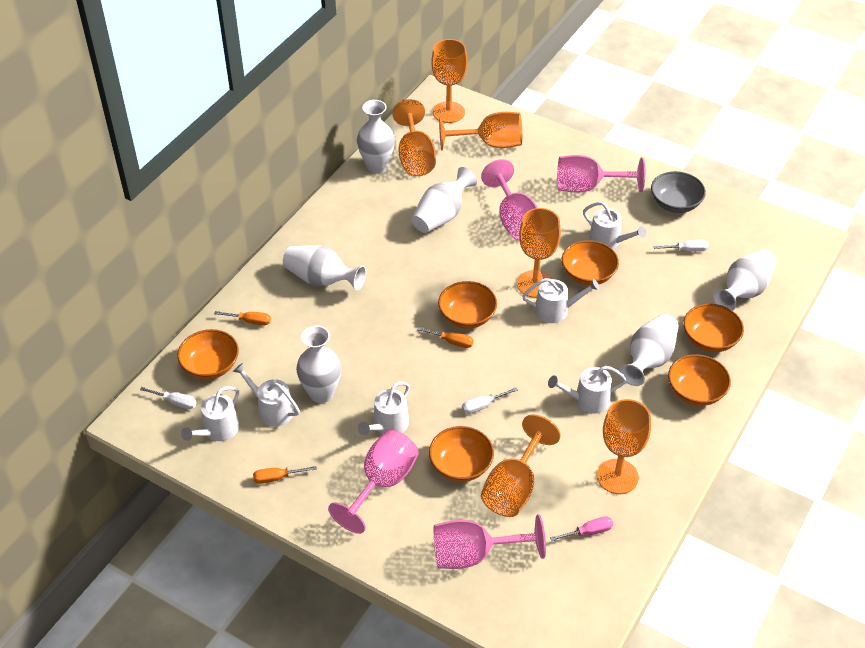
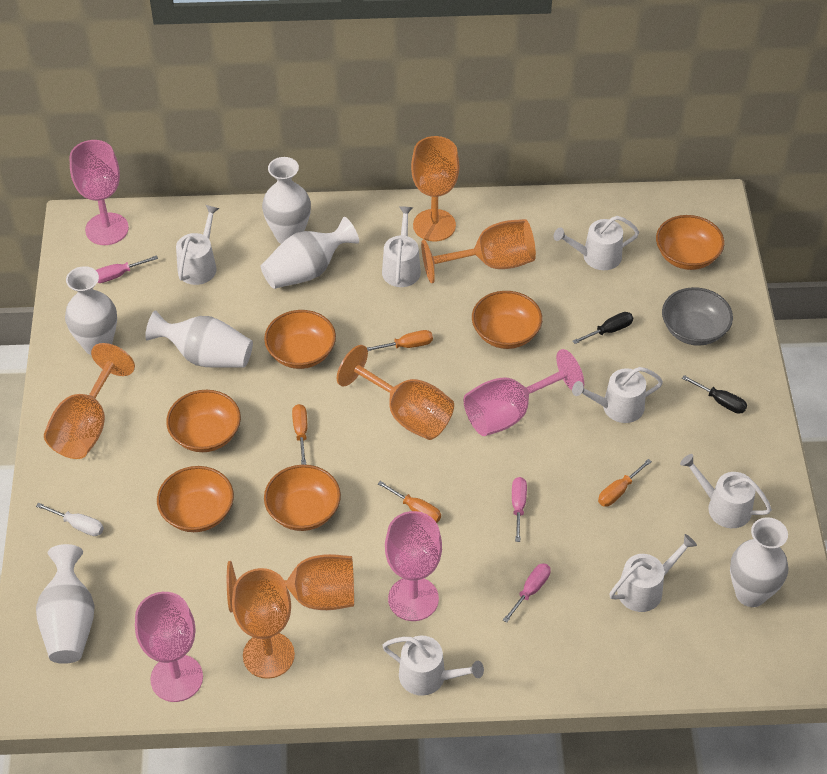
black screwdriver: 0 -> 2
orange screwdriver: 3 -> 4
pink screwdriver: 1 -> 3
white screwdriver: 3 -> 1
white watering can: 6 -> 7

